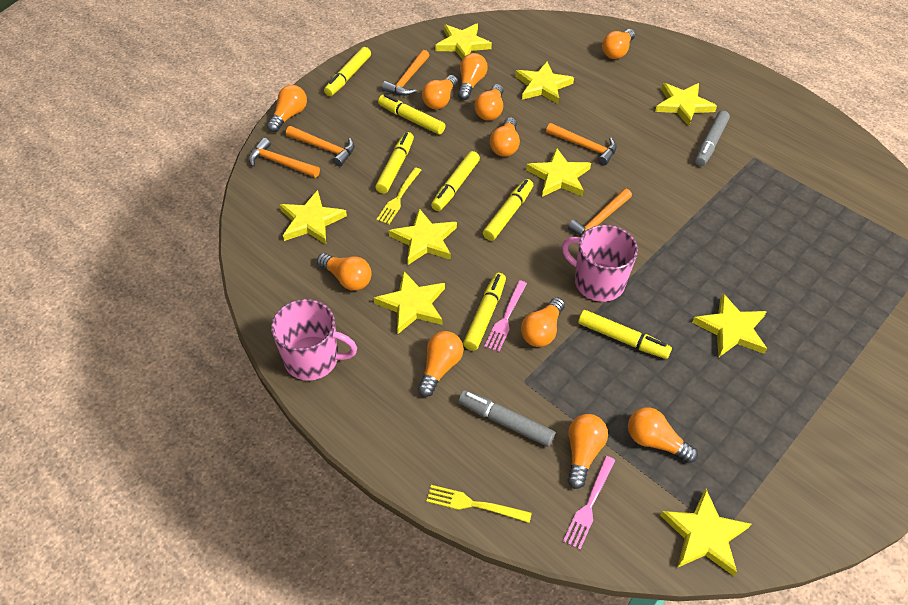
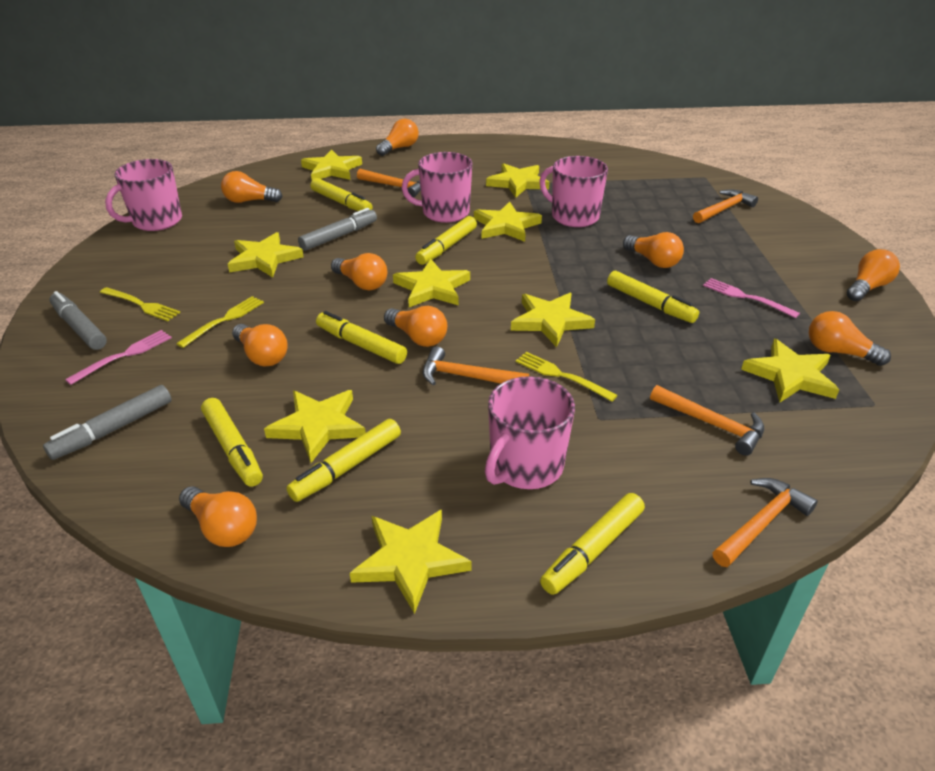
grey marker: 2 -> 3
orange light bulb: 11 -> 9
pink mug: 2 -> 4
yellow fork: 2 -> 3

